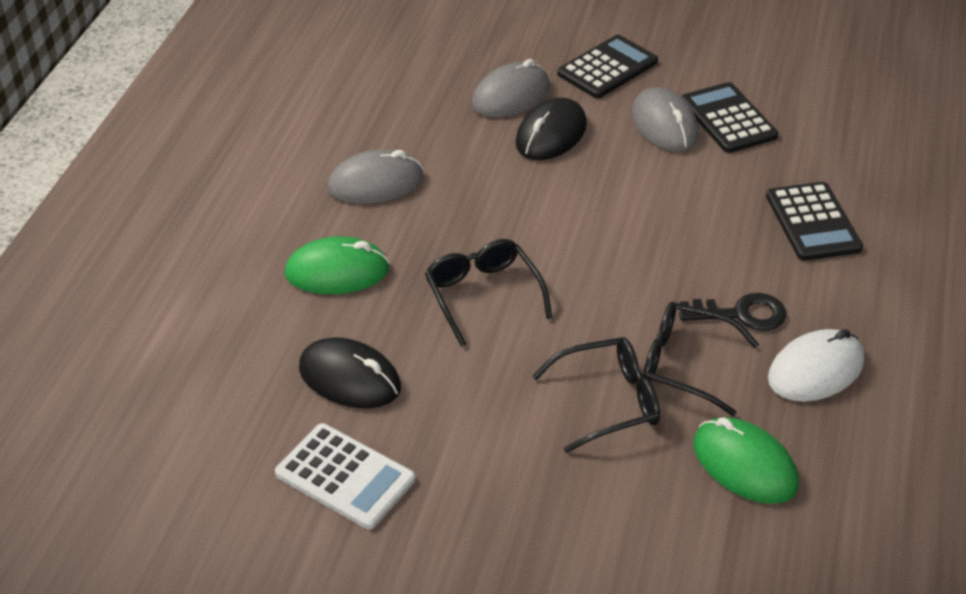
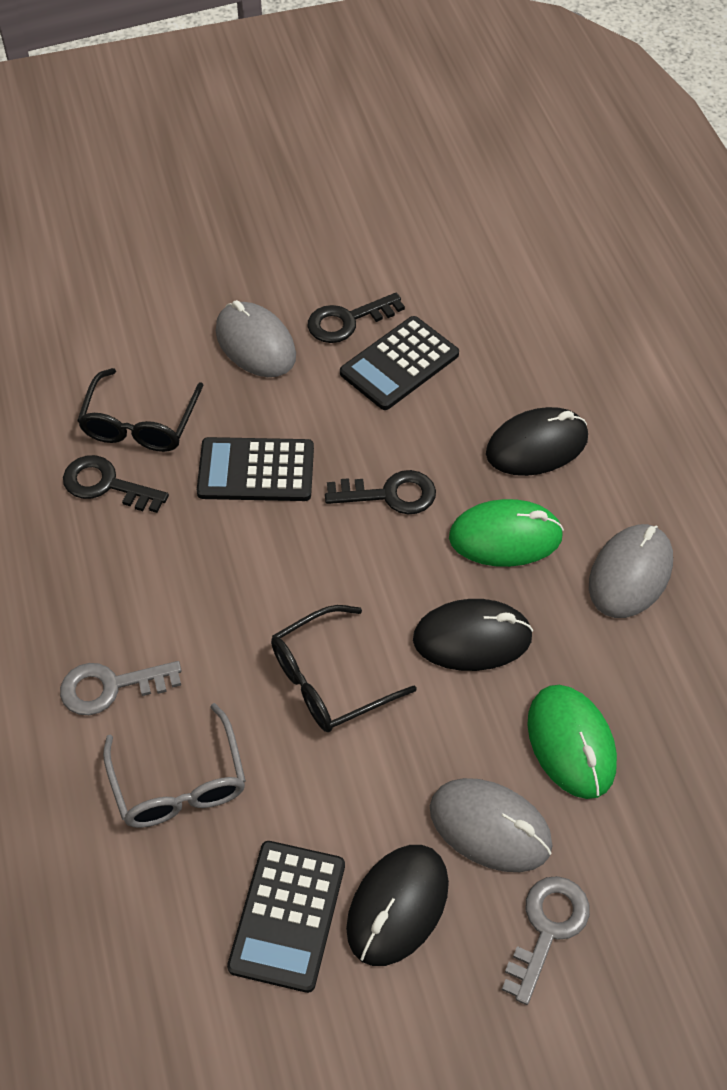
black glasses: 3 -> 2
black key: 1 -> 3
black mouse: 2 -> 3
grey glasses: 0 -> 1
grey key: 0 -> 2
white calculator: 1 -> 0
white mouse: 1 -> 0

